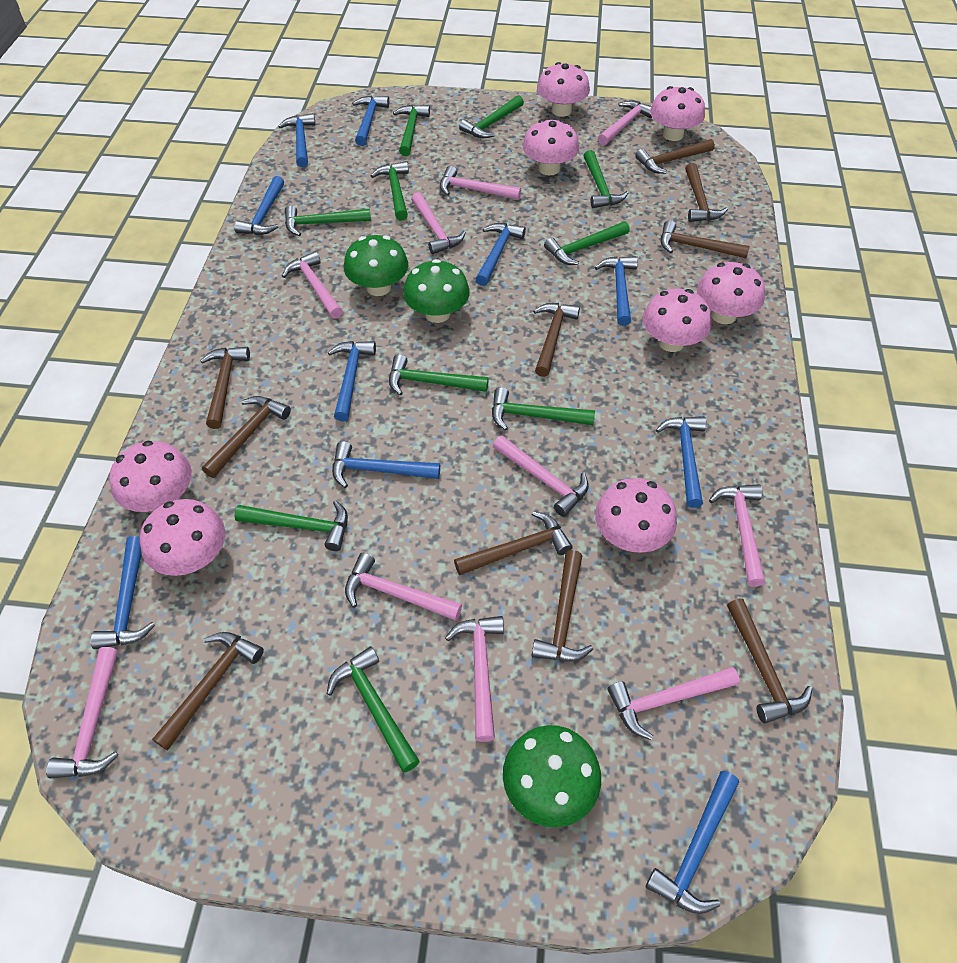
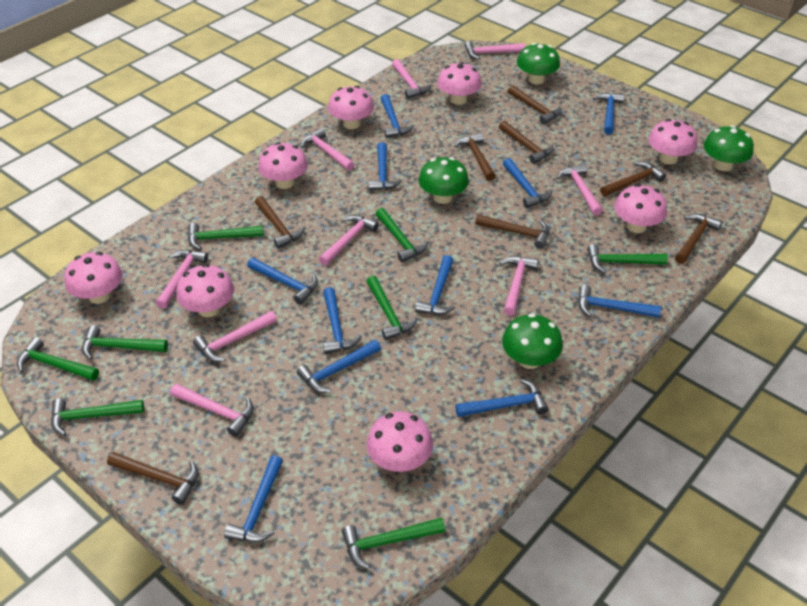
blue hammer: 10 -> 11
brown hammer: 10 -> 8
green hammer: 10 -> 8
green mushroom: 3 -> 4
pink hammer: 10 -> 9

